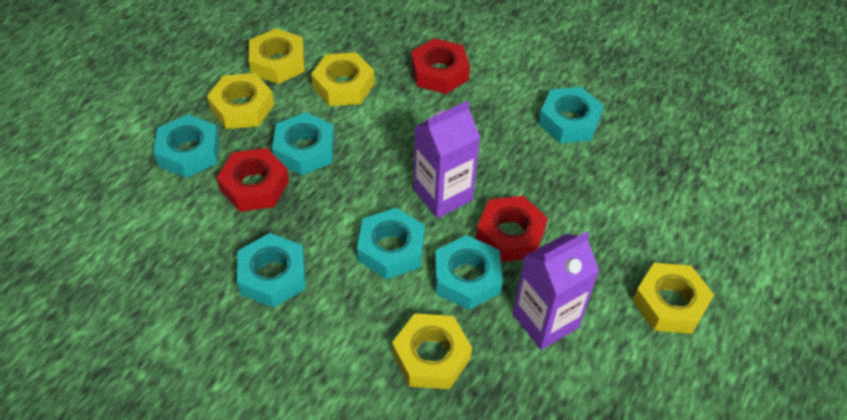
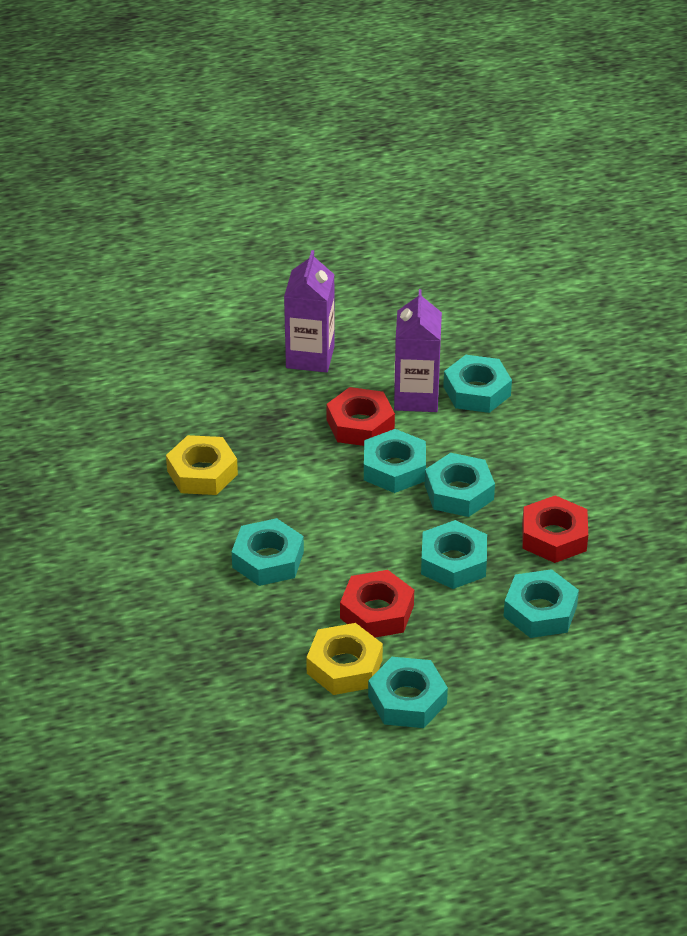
turquoise nut: 6 -> 7
yellow nut: 5 -> 2

